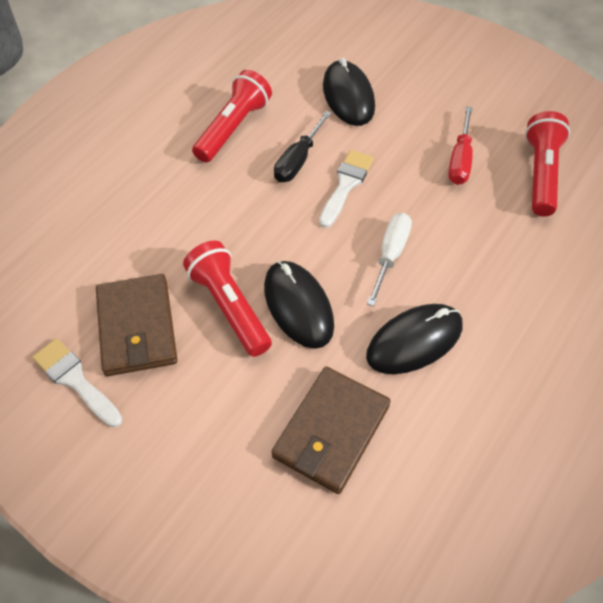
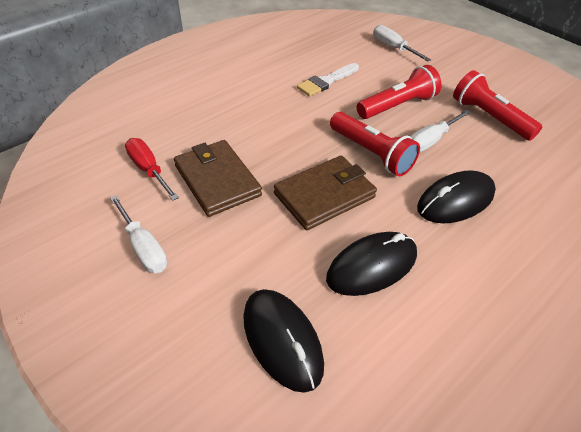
black screwdriver: 1 -> 0
white brush: 2 -> 1
white screwdriver: 1 -> 3

